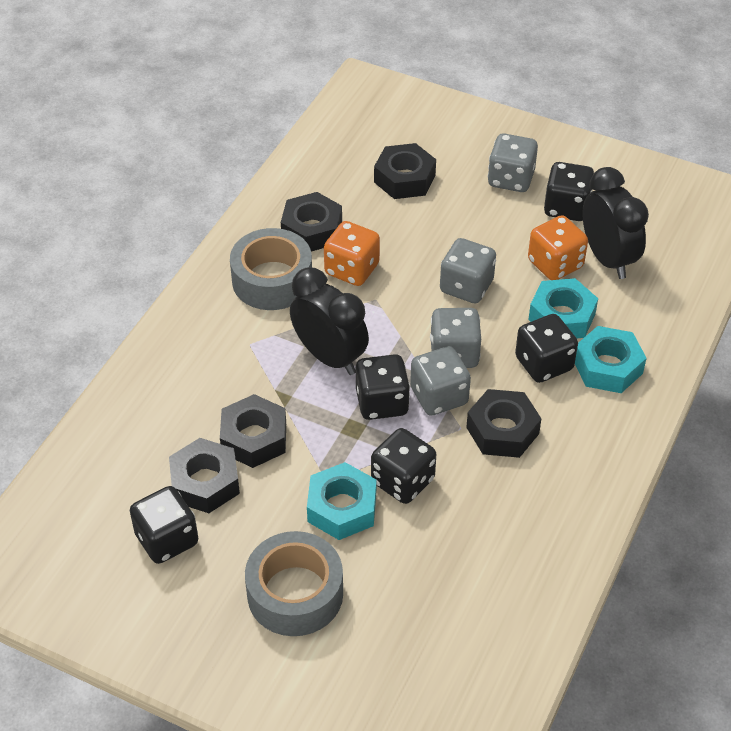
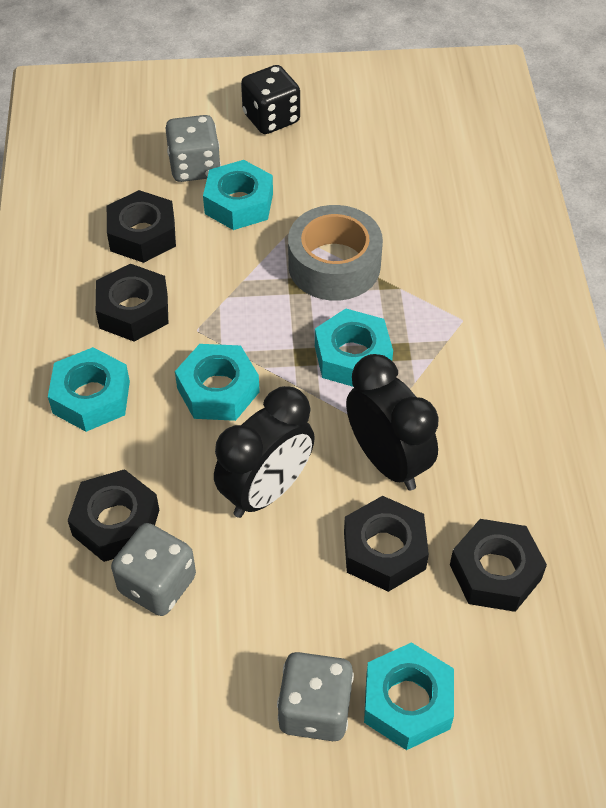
black dice: 5 -> 1
grey dice: 4 -> 3
grey tape: 2 -> 1
orange dice: 2 -> 0
turquoise nut: 3 -> 5

